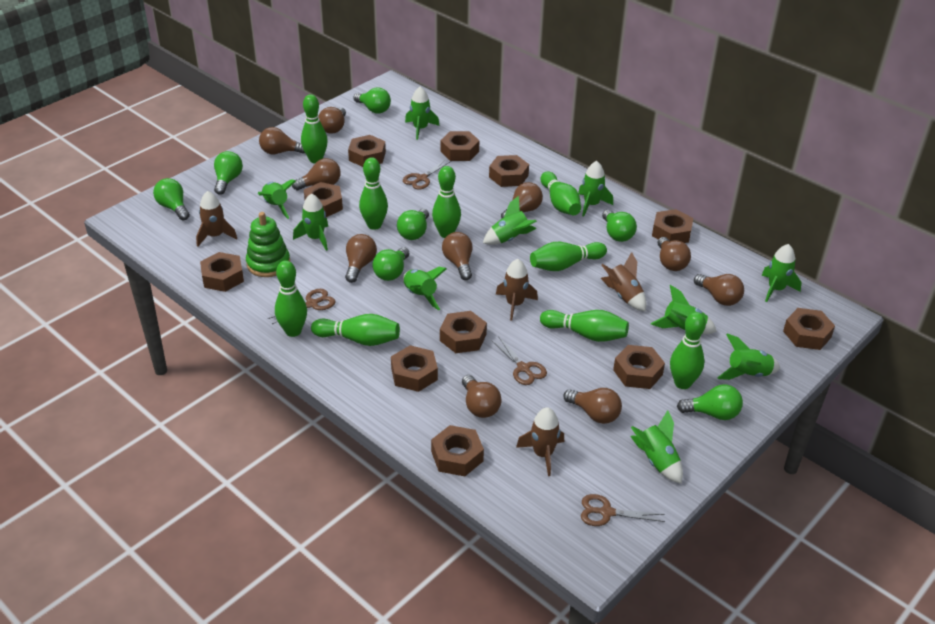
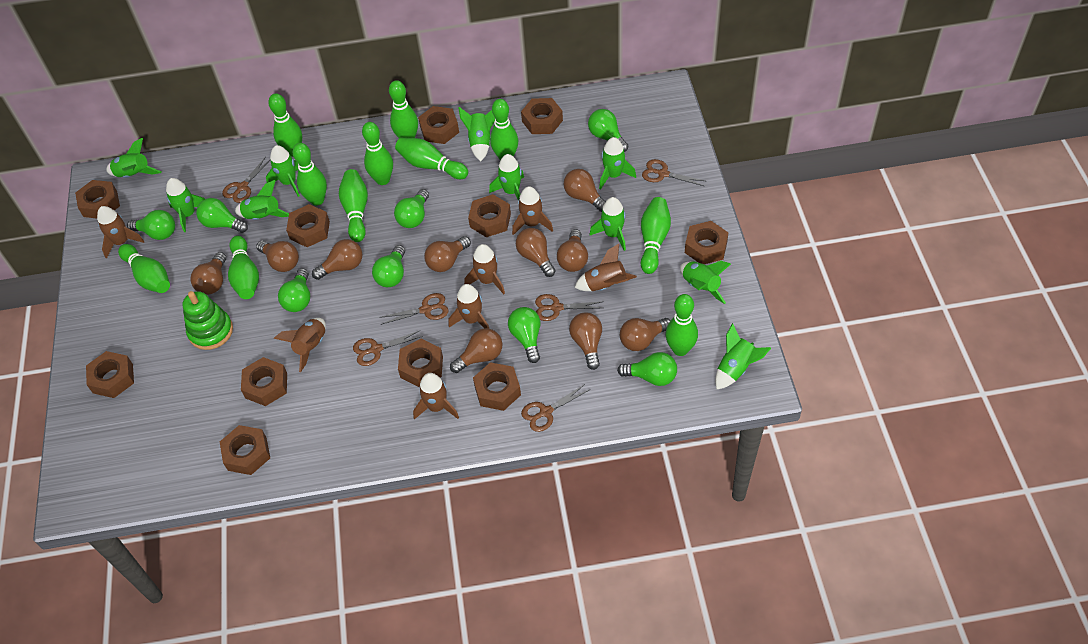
brown rocket: 4 -> 7
brown scissors: 4 -> 6
green bowling pin: 9 -> 11
green light bulb: 7 -> 8

